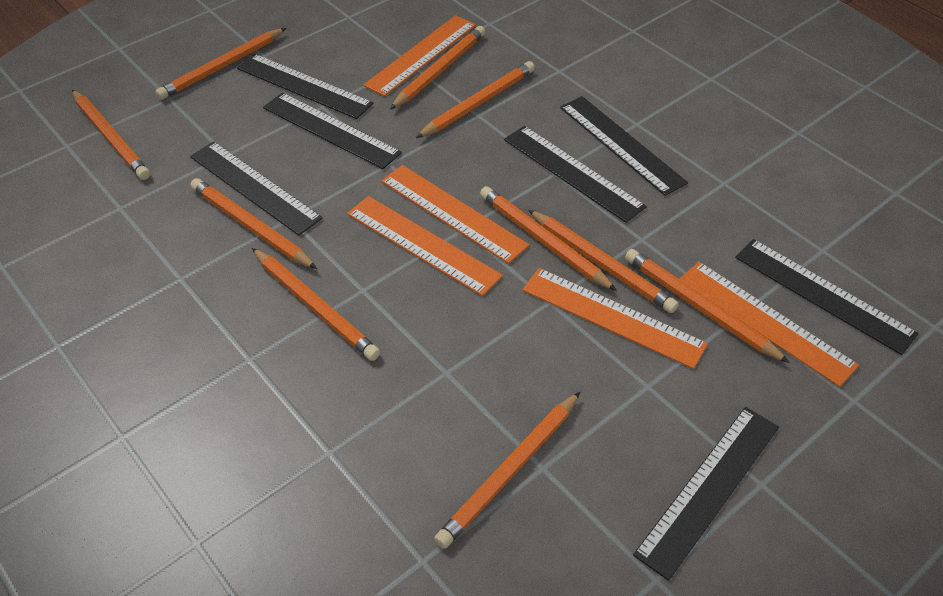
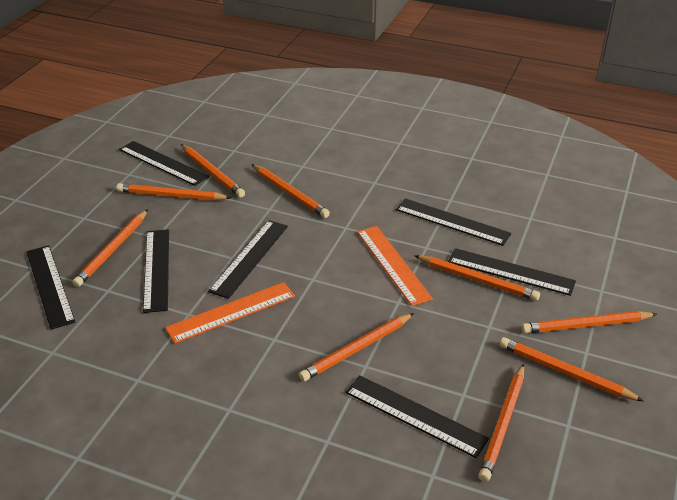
orange pencil: 10 -> 9
orange ruler: 5 -> 2

